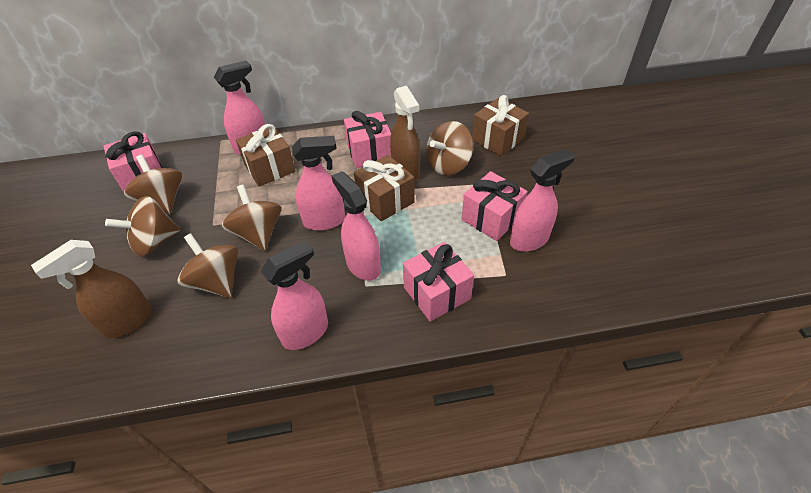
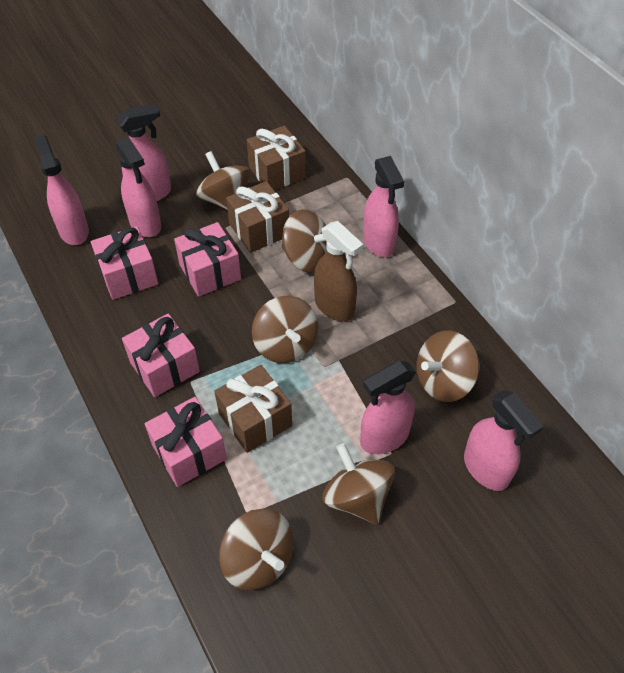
brown spinning top: 5 -> 6
brown spray bottle: 2 -> 1
pink spray bottle: 5 -> 6

